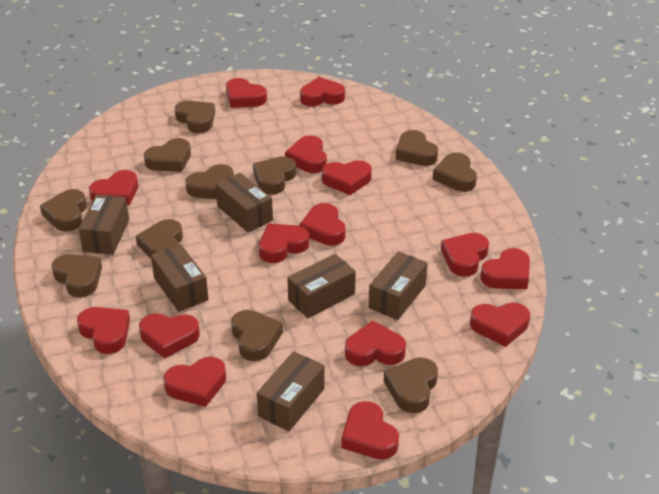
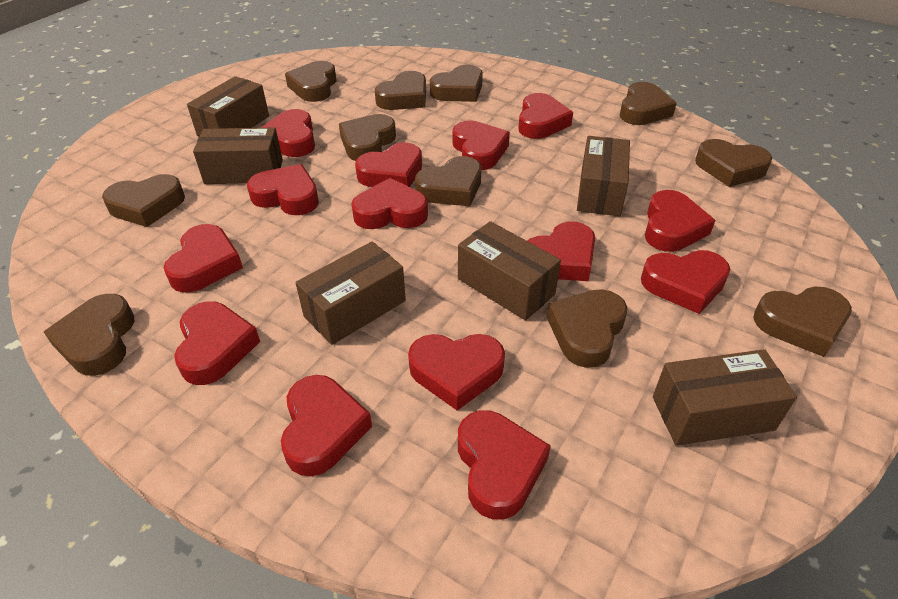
red heart: 15 -> 14

